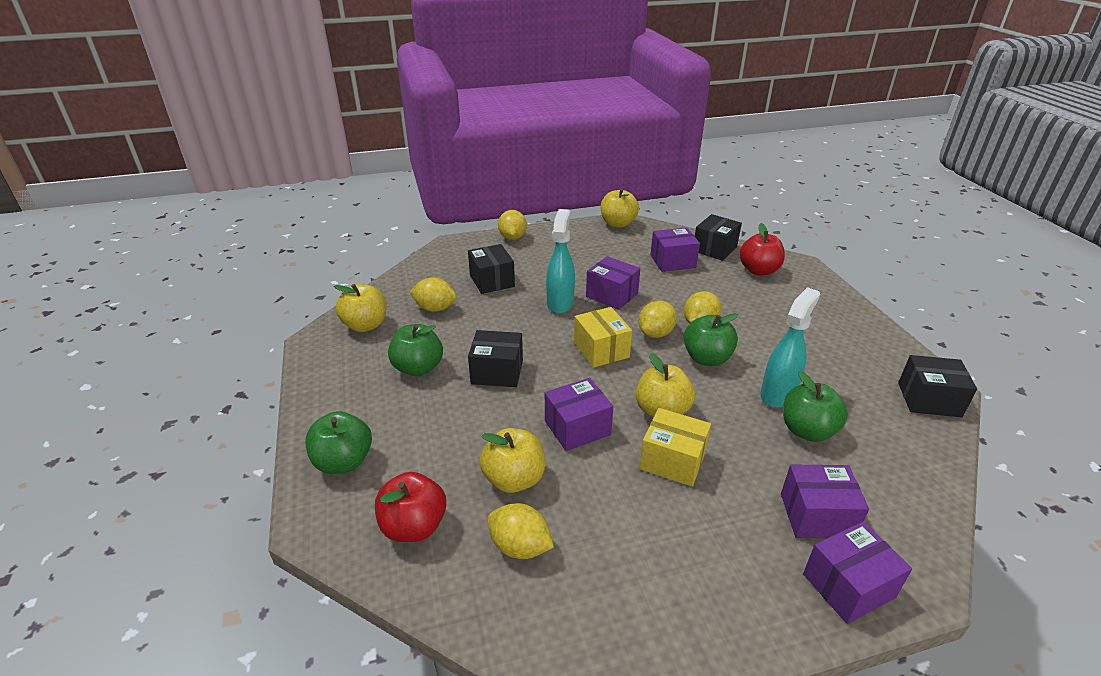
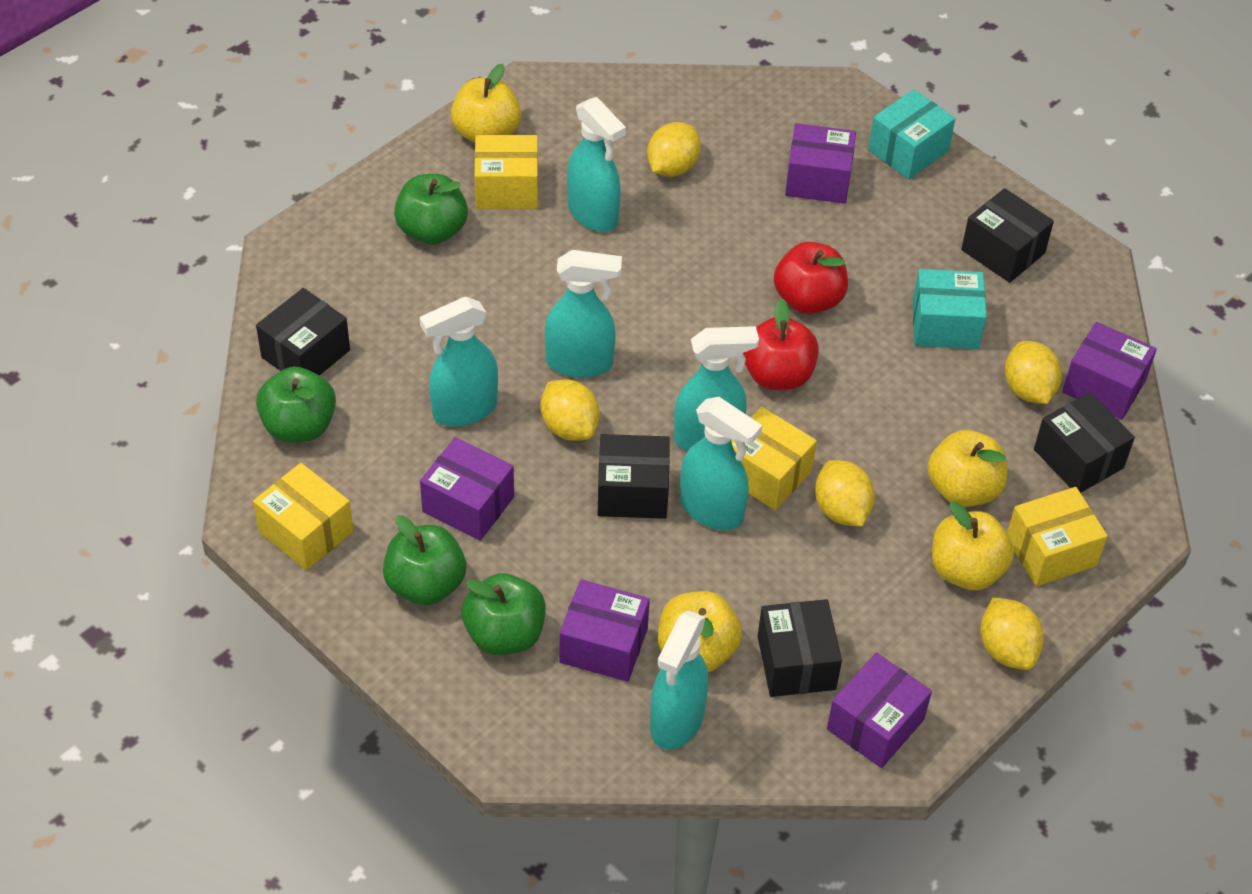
black box: 4 -> 5
turquoise box: 0 -> 2
turquoise spray bottle: 2 -> 6
yellow box: 2 -> 4

